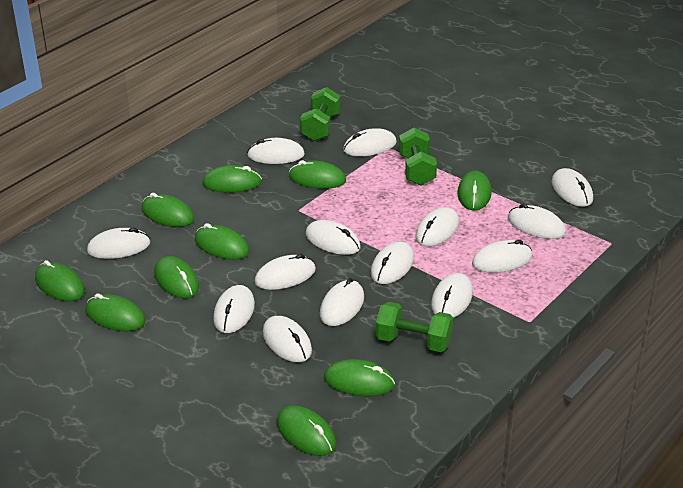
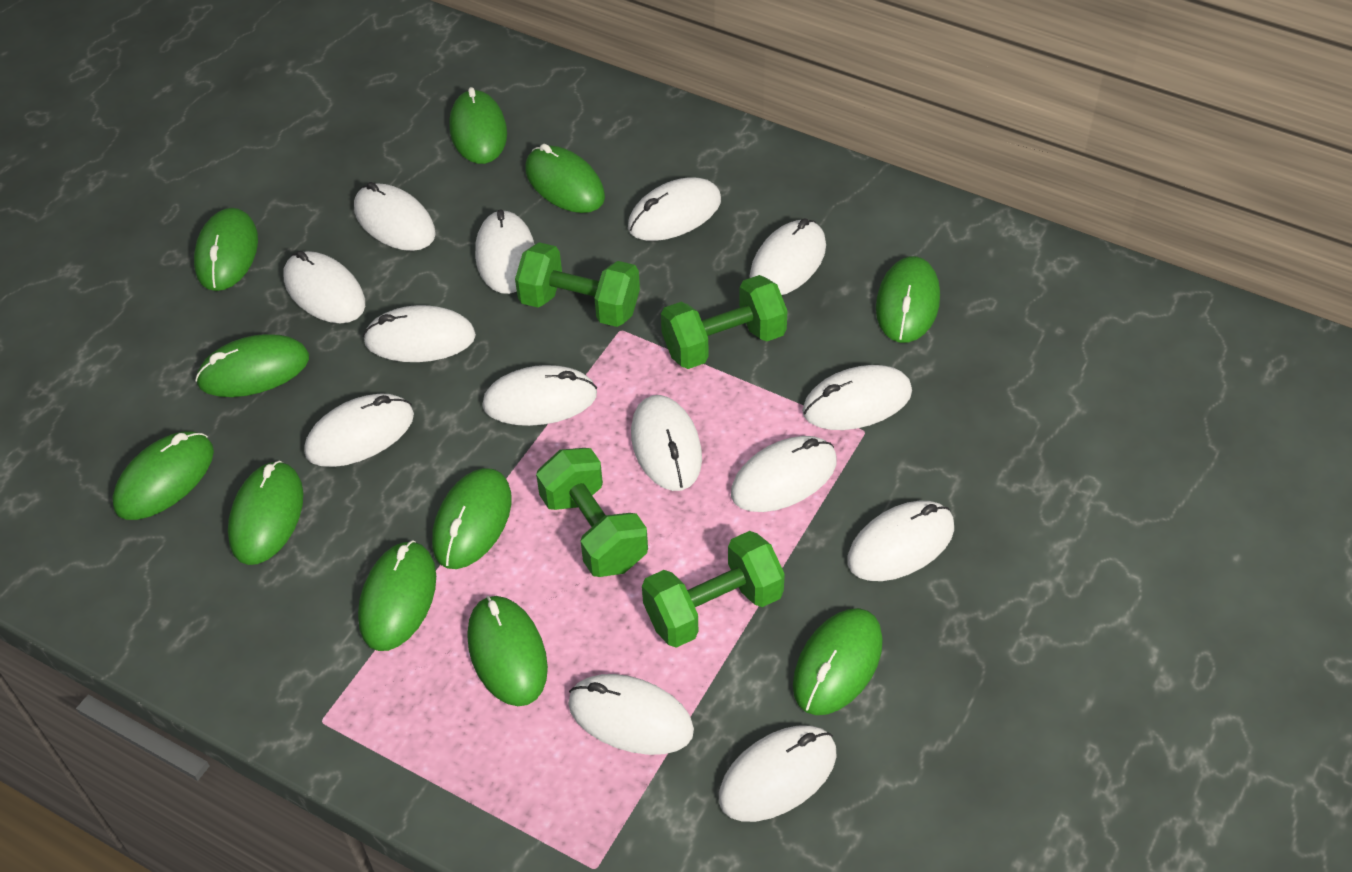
green dumbbell: 3 -> 4
green mouse: 10 -> 11

